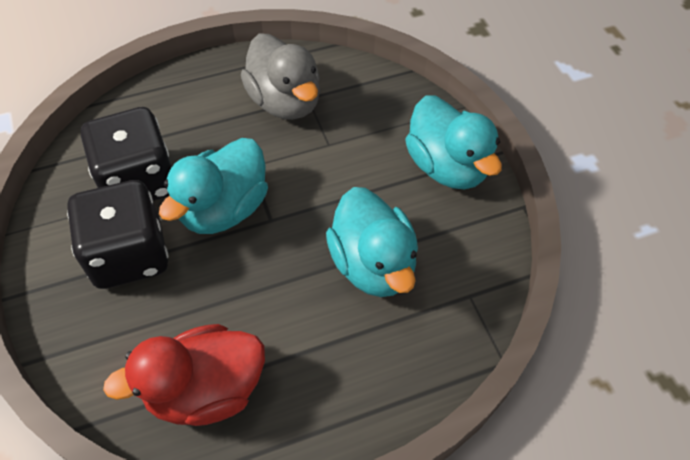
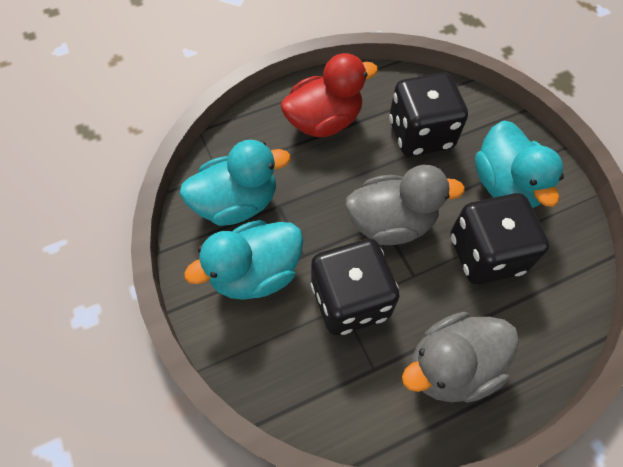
black dice: 2 -> 3
grey duck: 1 -> 2

